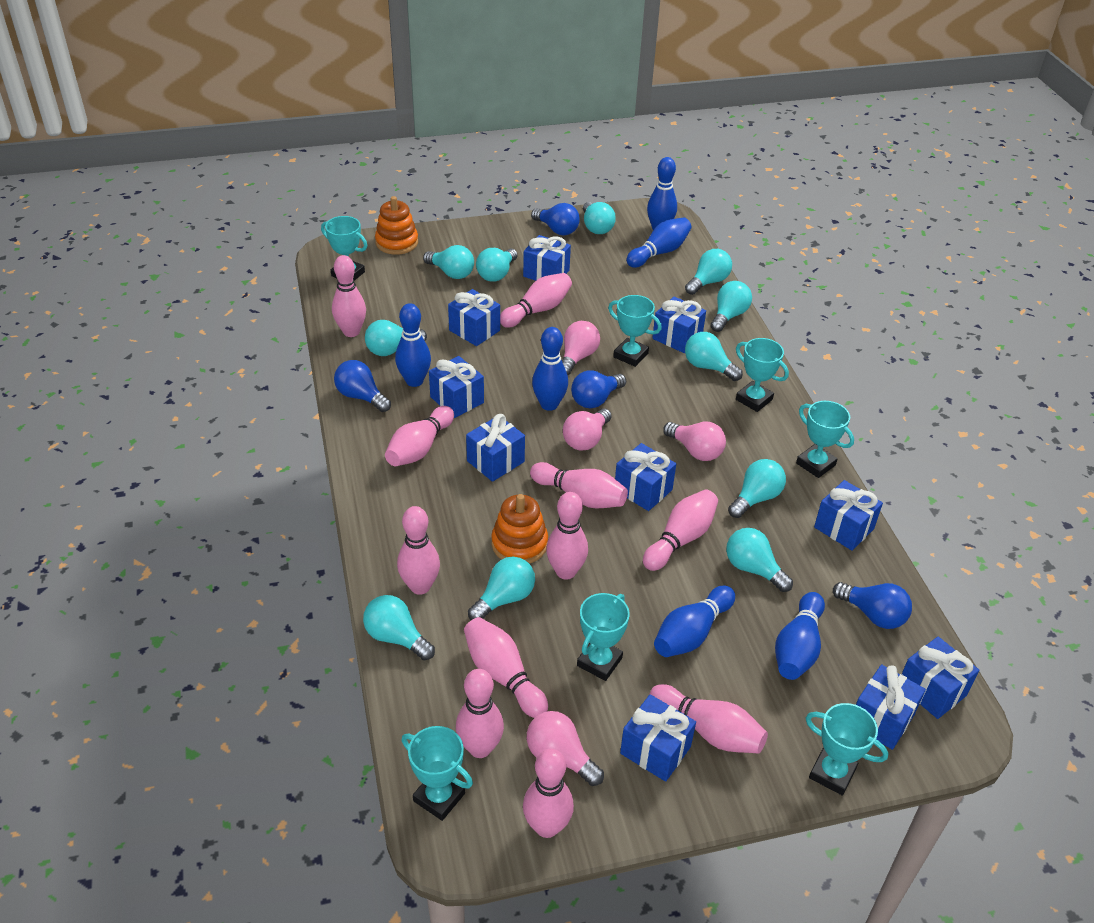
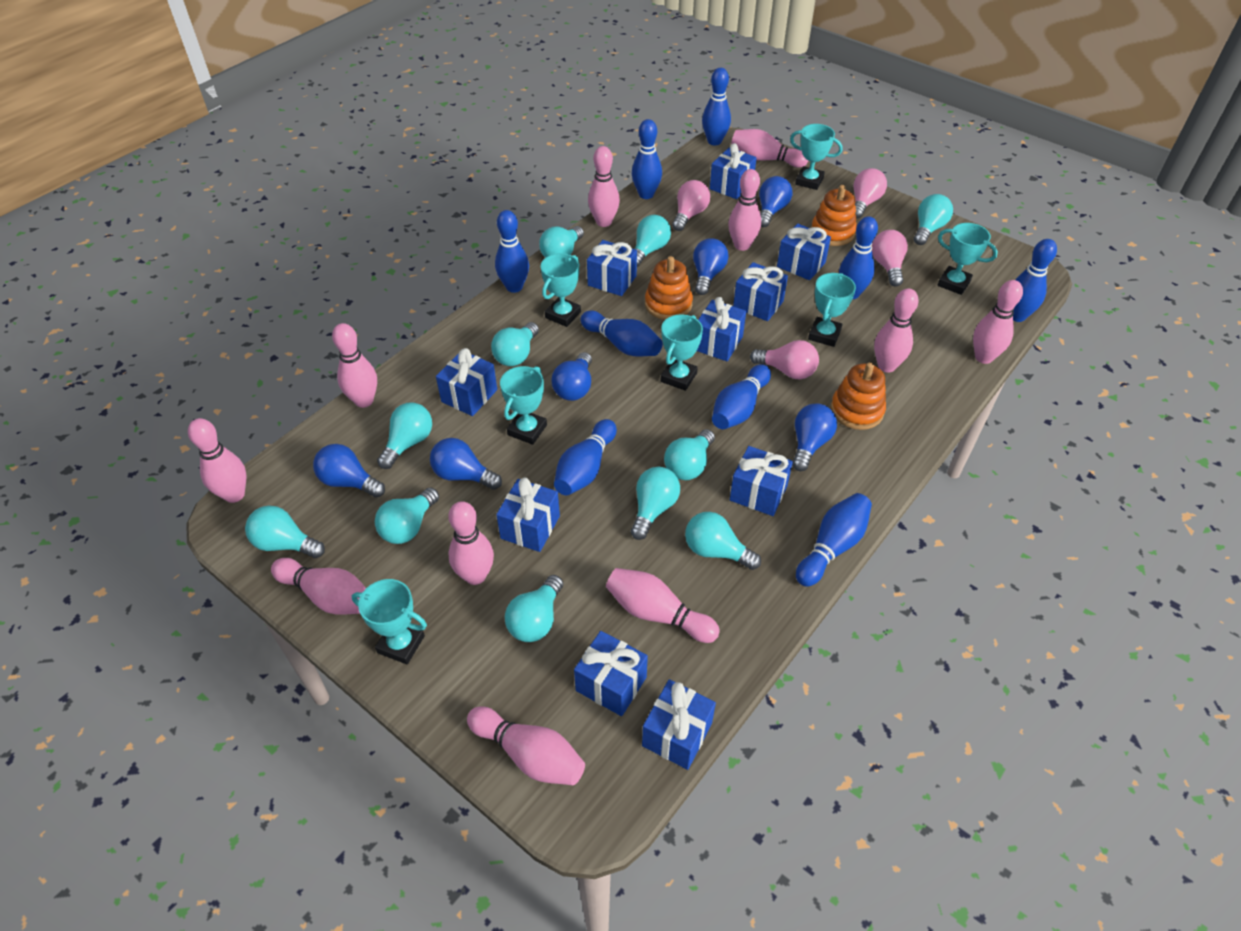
blue bowling pin: 6 -> 9
blue light bulb: 4 -> 6
orange stacking toy: 2 -> 3

